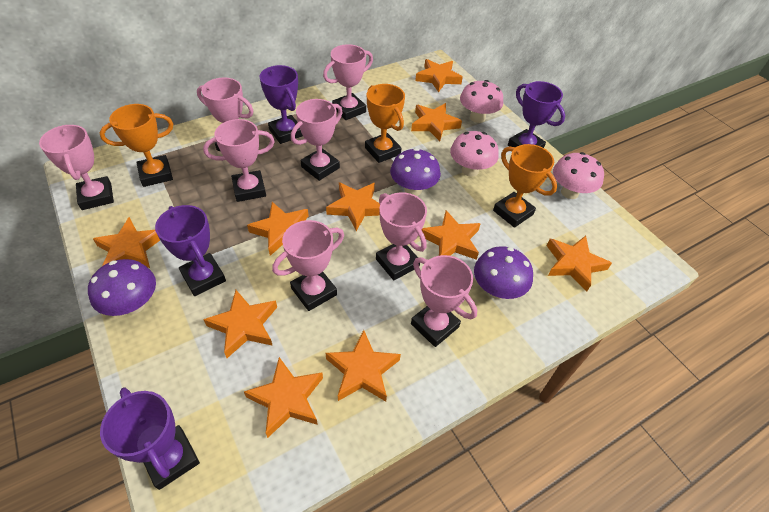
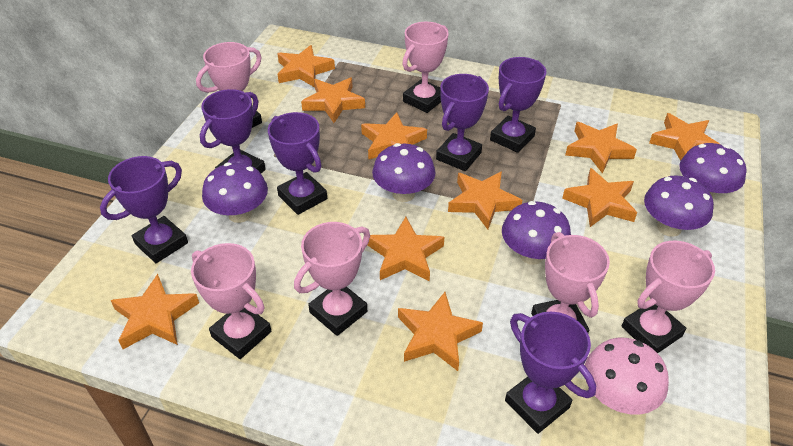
orange trophy: 3 -> 0
pink mushroom: 3 -> 1
pink trophy: 8 -> 6
purple mushroom: 3 -> 5
purple trophy: 4 -> 6

